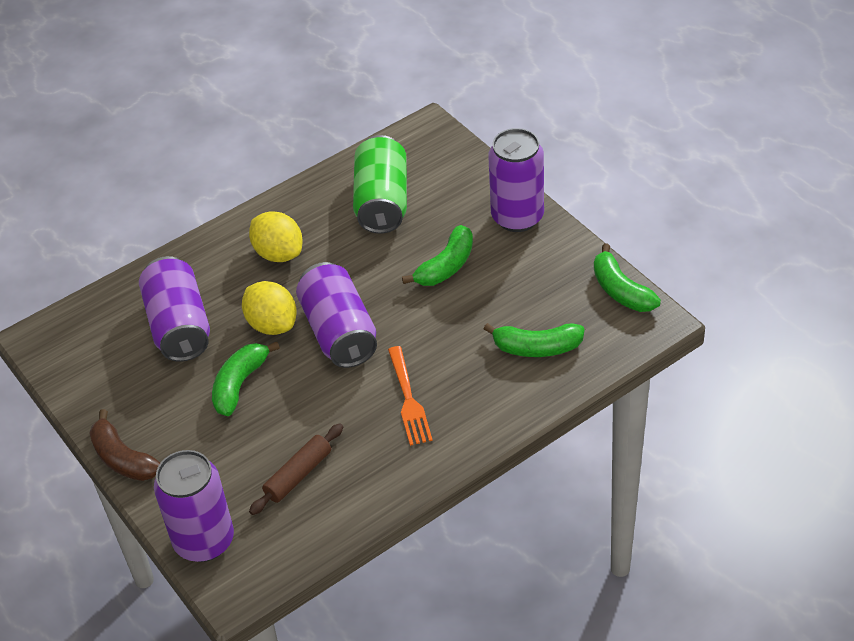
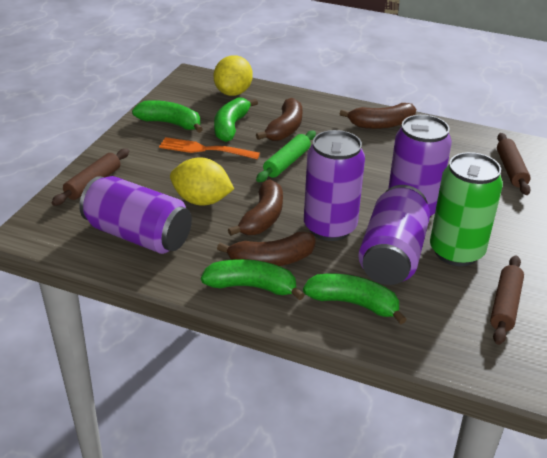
brown banana: 1 -> 4
brown rolling pin: 1 -> 3
green rolling pin: 0 -> 1

